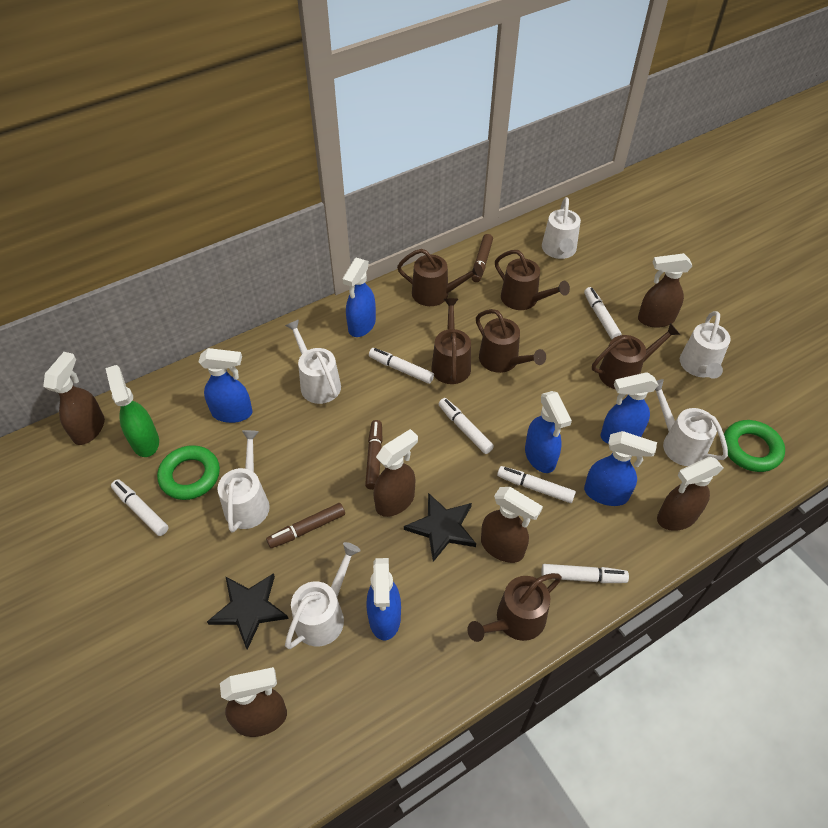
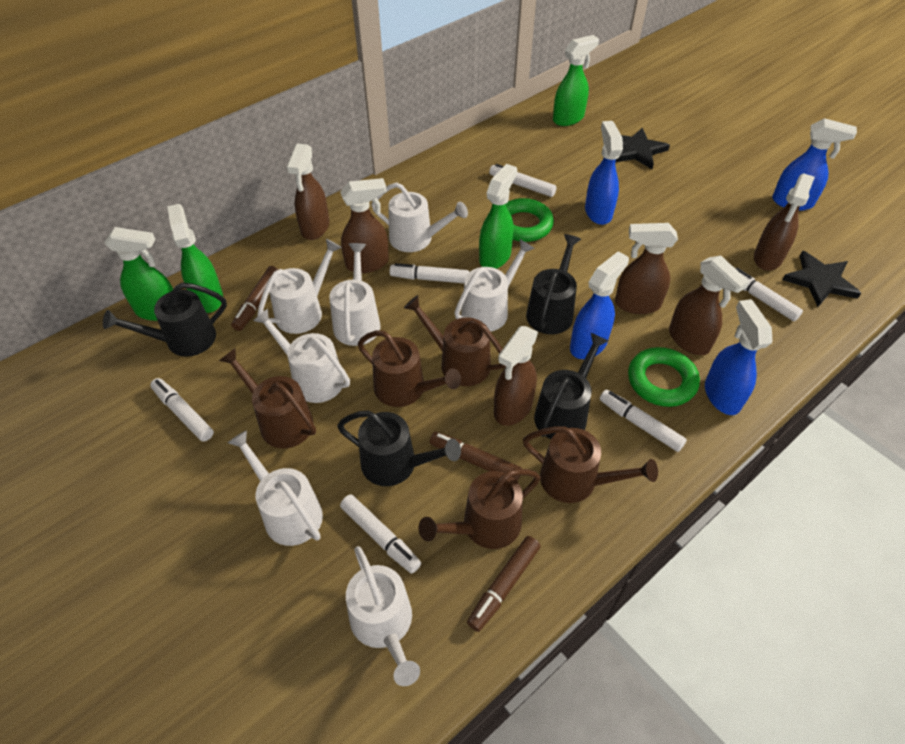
black watering can: 0 -> 4
blue spray bottle: 6 -> 4
brown watering can: 6 -> 5
green spray bottle: 1 -> 4
white watering can: 6 -> 7

